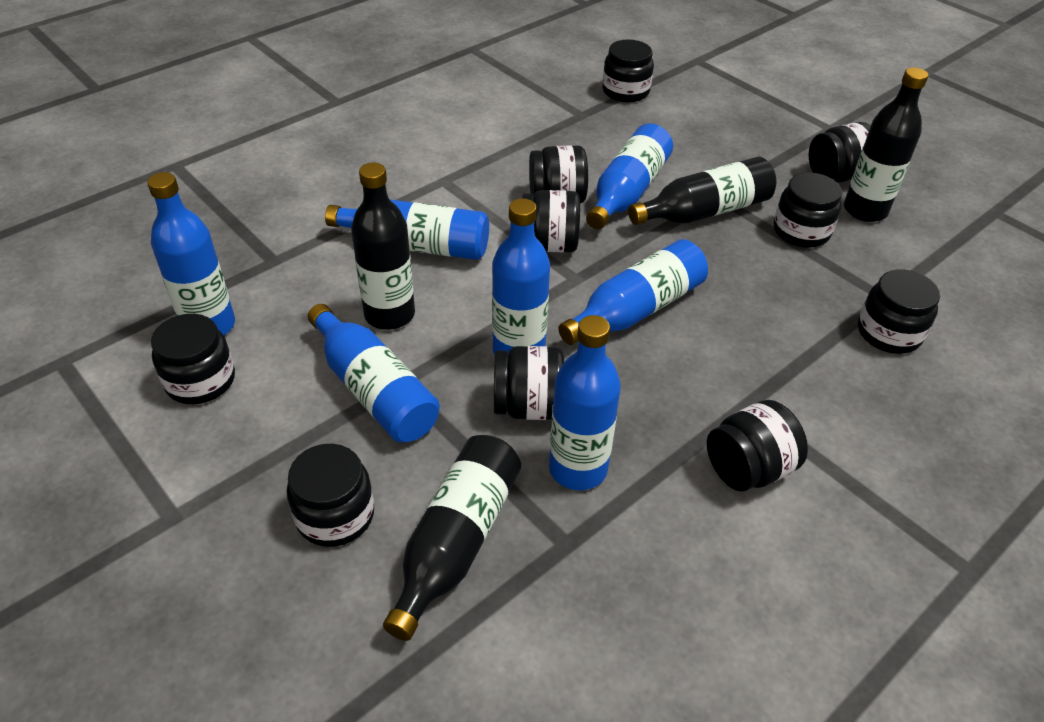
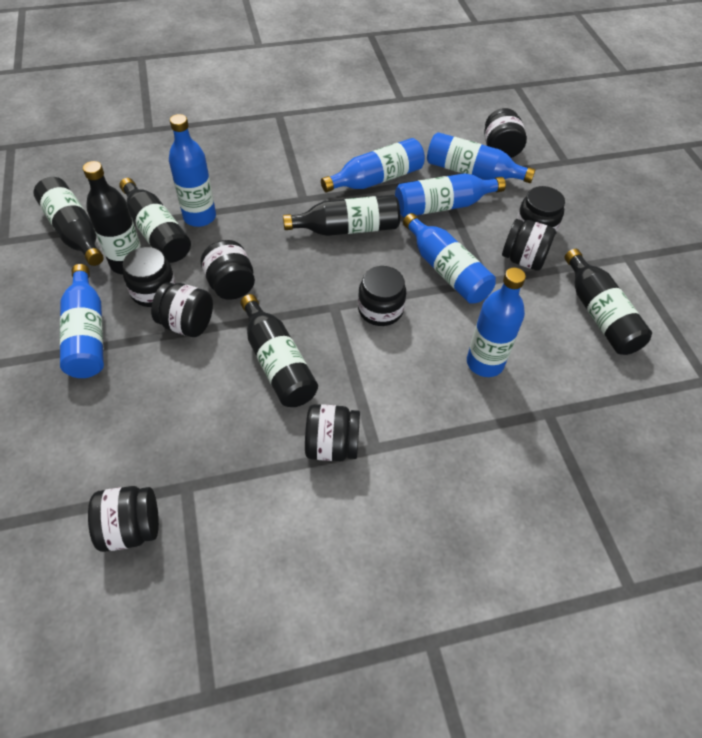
black bottle: 4 -> 6
black jar: 10 -> 9

